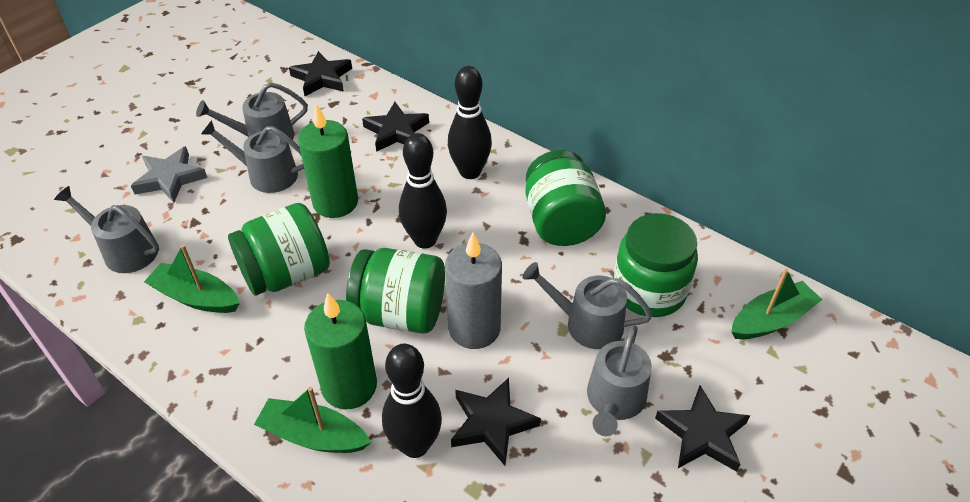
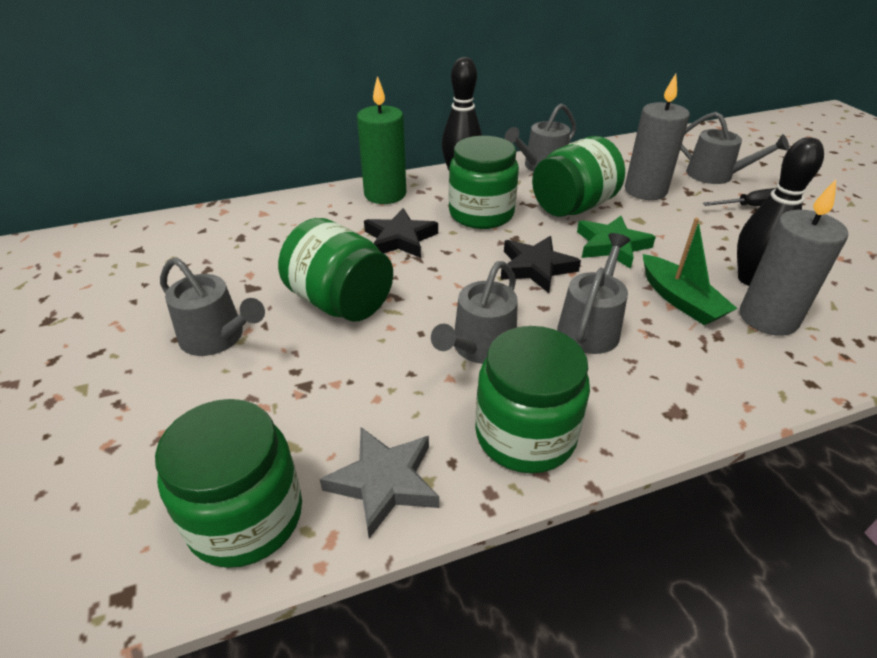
black bowling pin: 3 -> 2
black screwdriver: 0 -> 1
black star: 4 -> 2
green boat: 3 -> 1
green candle: 2 -> 1
green jar: 4 -> 5
green star: 0 -> 1
grey candle: 1 -> 2

